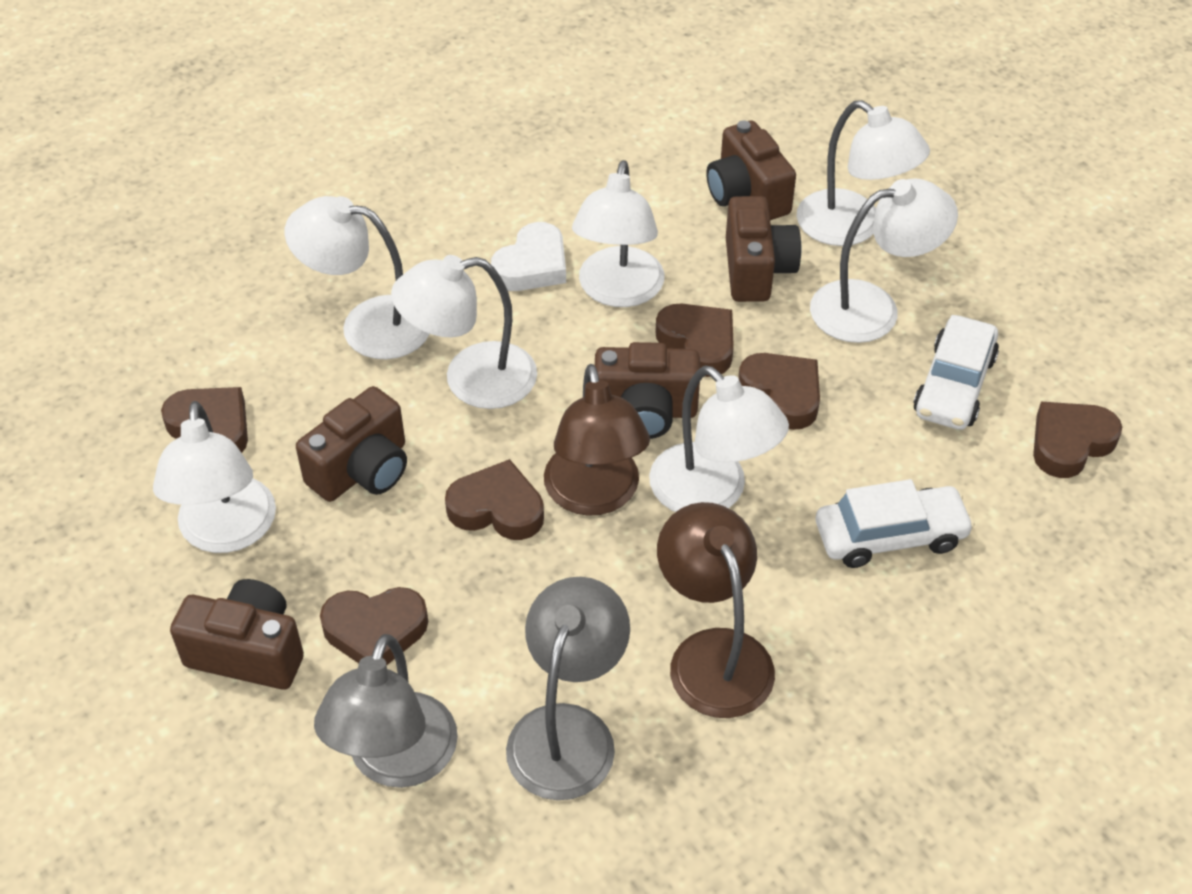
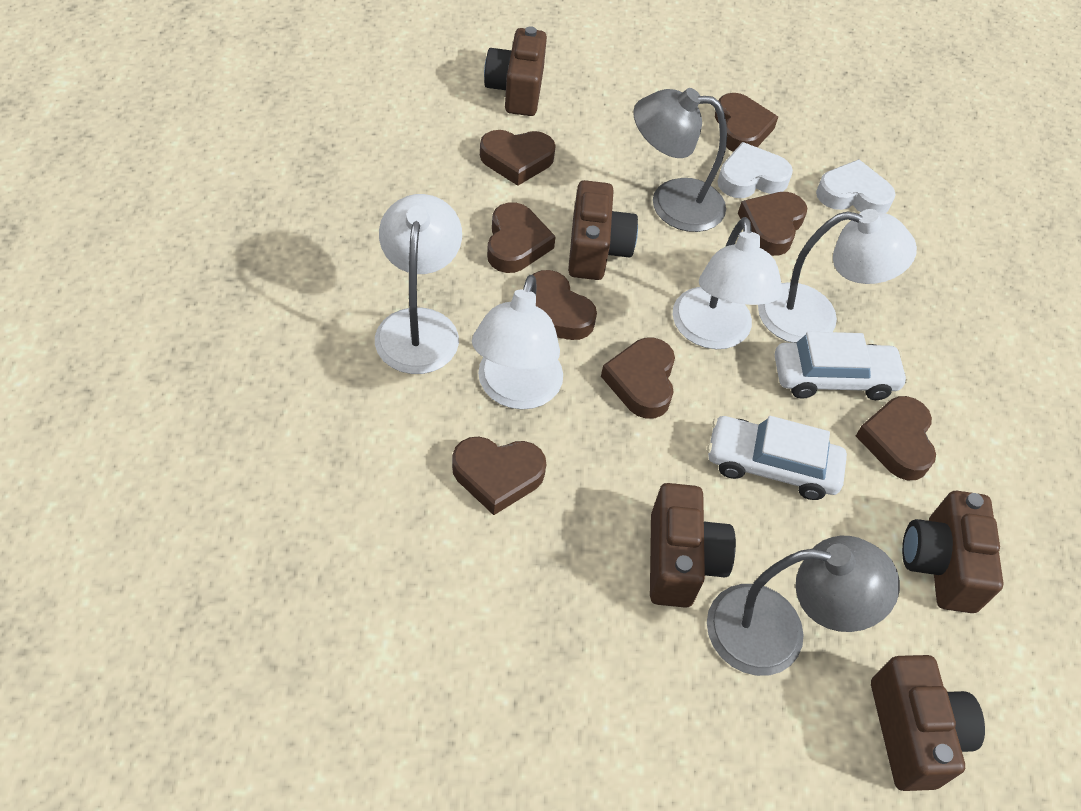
brown heart: 6 -> 8
brown lamp: 2 -> 0
white heart: 1 -> 2
white lamp: 7 -> 4

